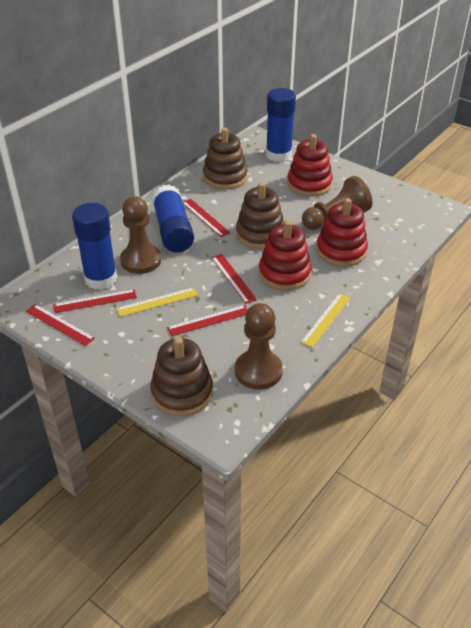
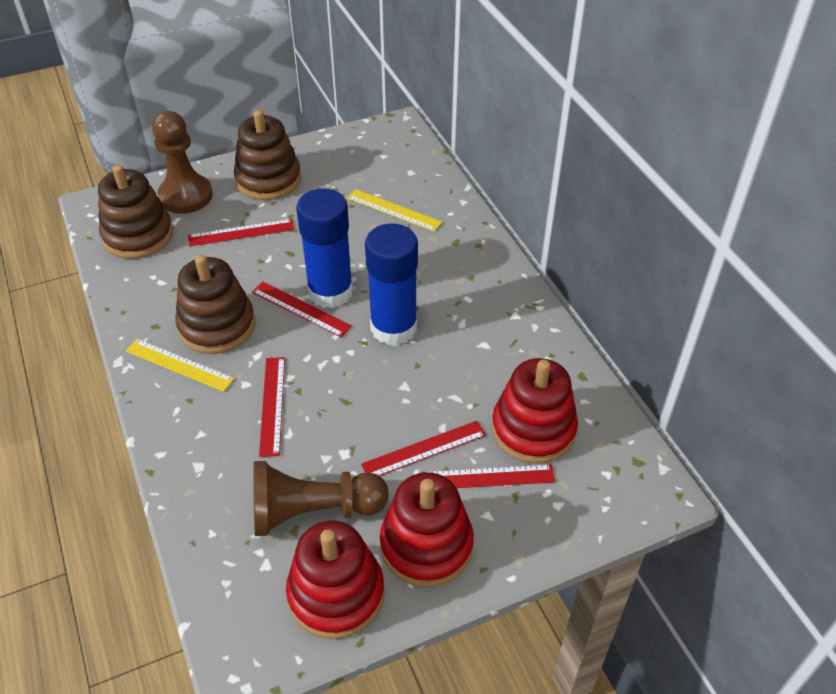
blue glue stick: 3 -> 2
brown pawn: 3 -> 2

